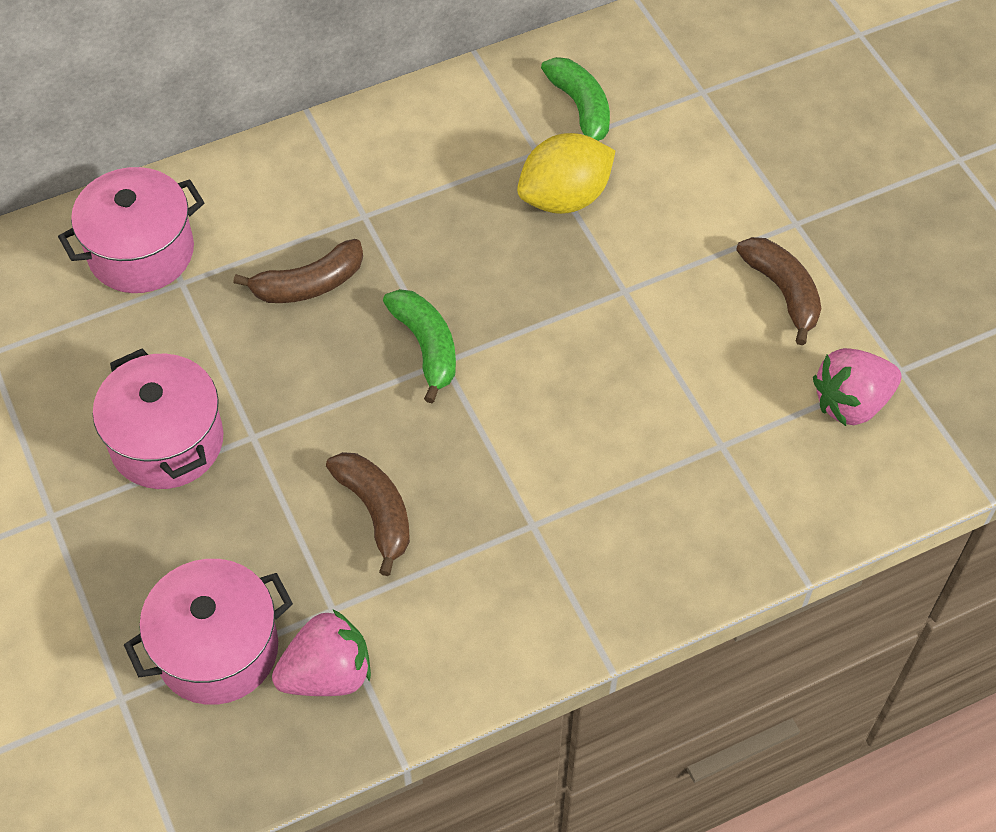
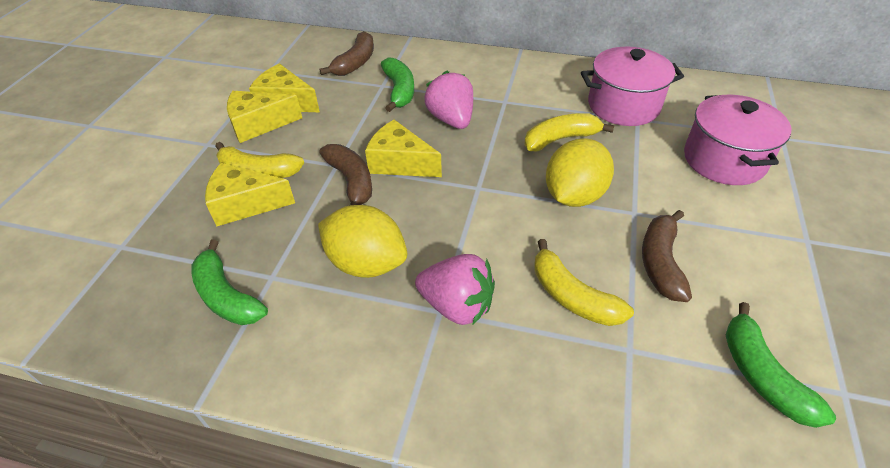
green banana: 2 -> 3
pink pot: 3 -> 2
yellow banana: 0 -> 3
yellow cheese: 0 -> 4
yellow lemon: 1 -> 2

